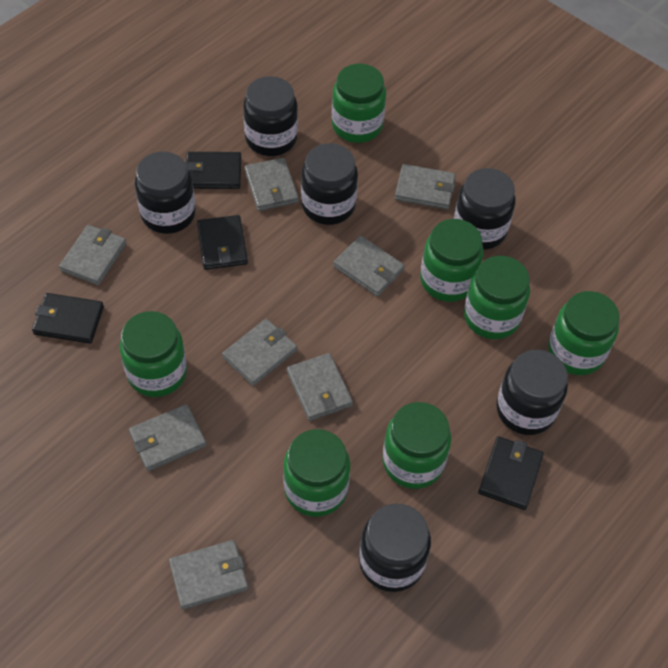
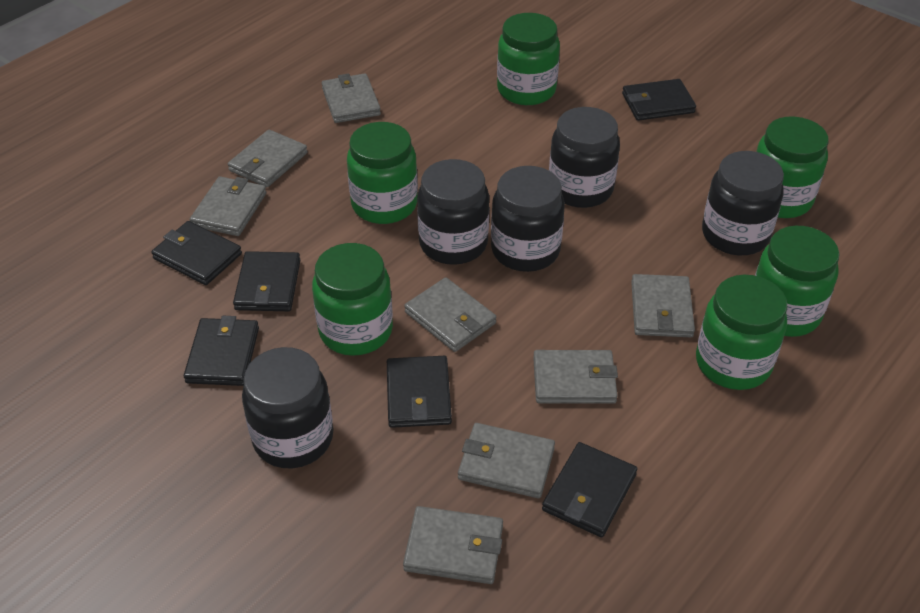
black jar: 6 -> 5
black wallet: 4 -> 6
green jar: 7 -> 6

